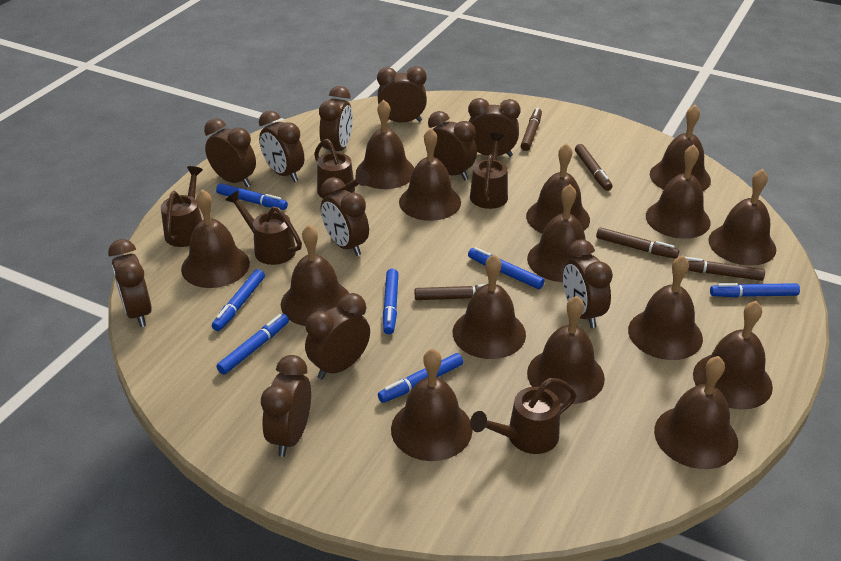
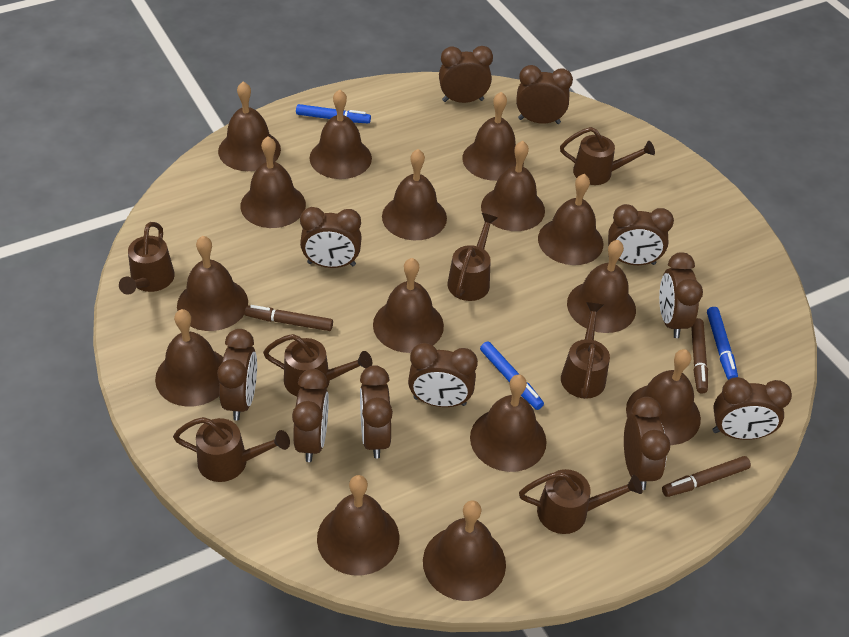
blue marker: 7 -> 3
brown marker: 5 -> 3
brown watering can: 5 -> 7

